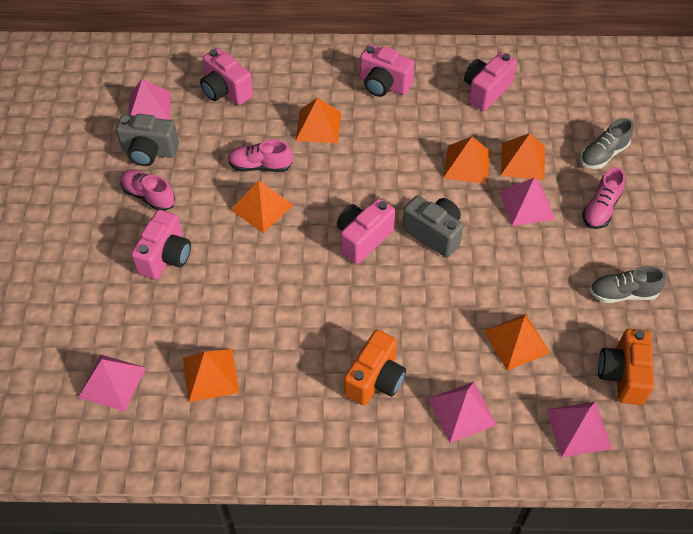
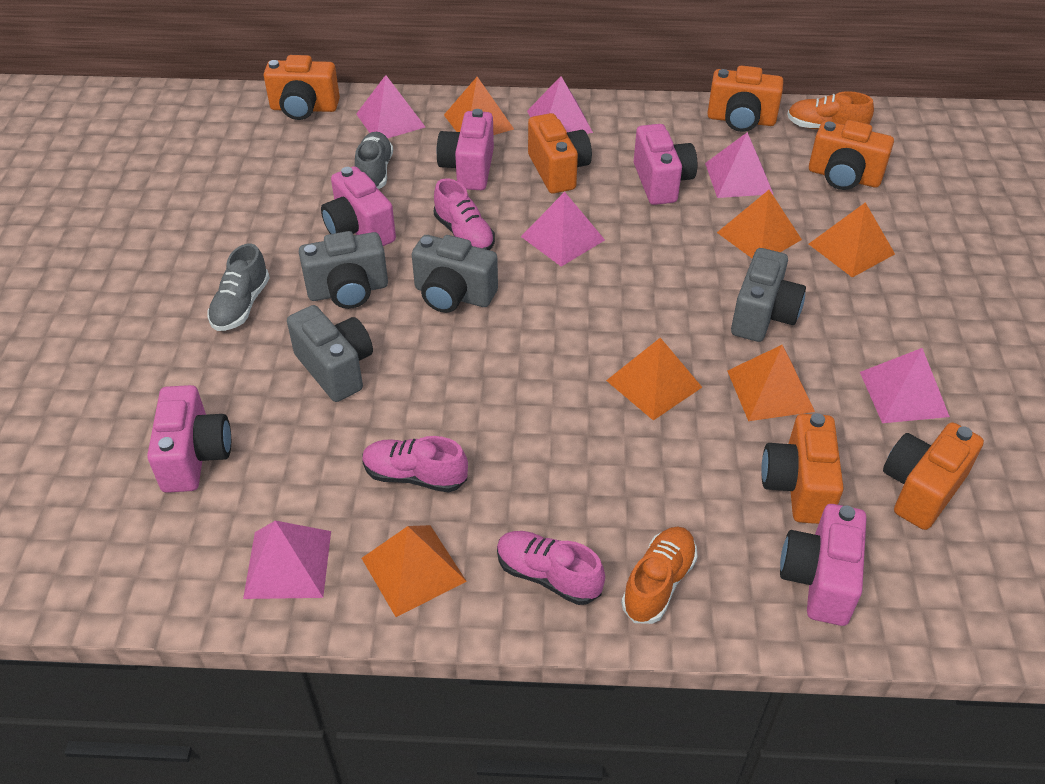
grey camera: 2 -> 4
orange camera: 2 -> 6
orange shoe: 0 -> 2
pink pyramid: 5 -> 6

